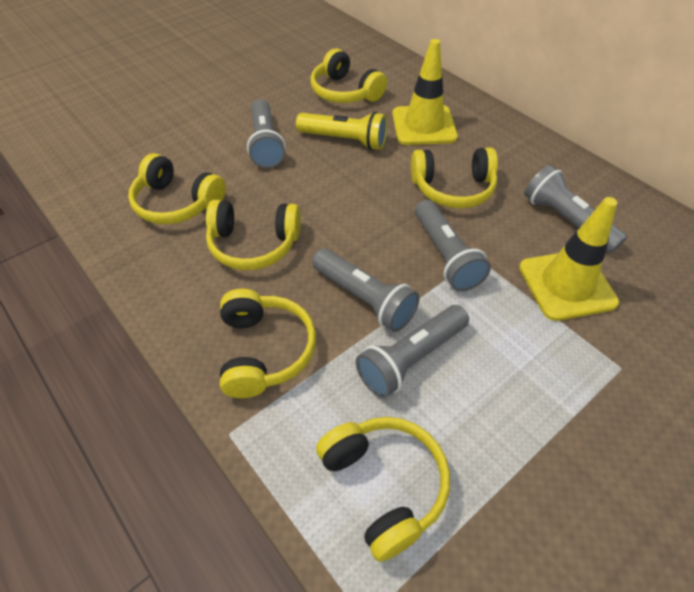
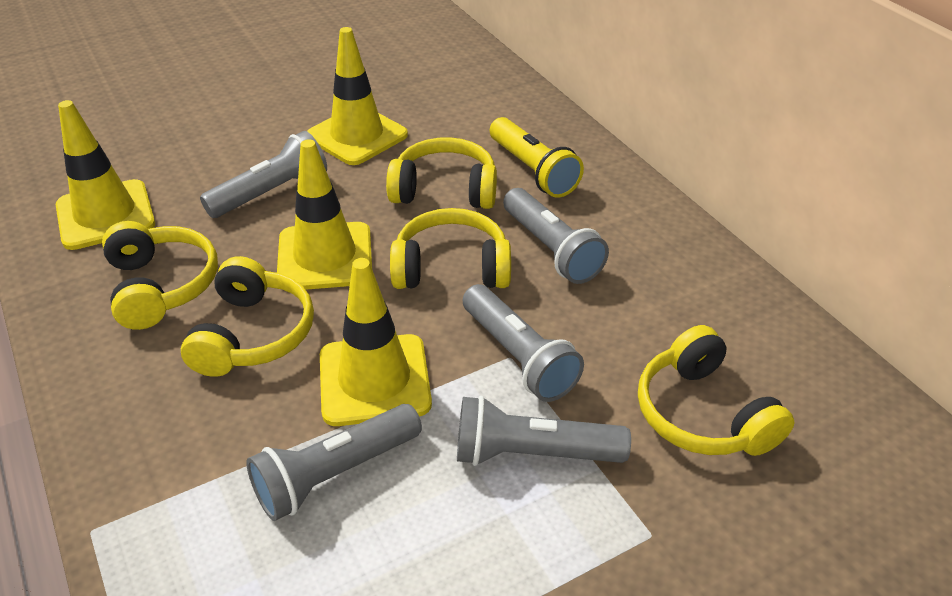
yellow headphones: 6 -> 5
yellow traffic cone: 2 -> 4

